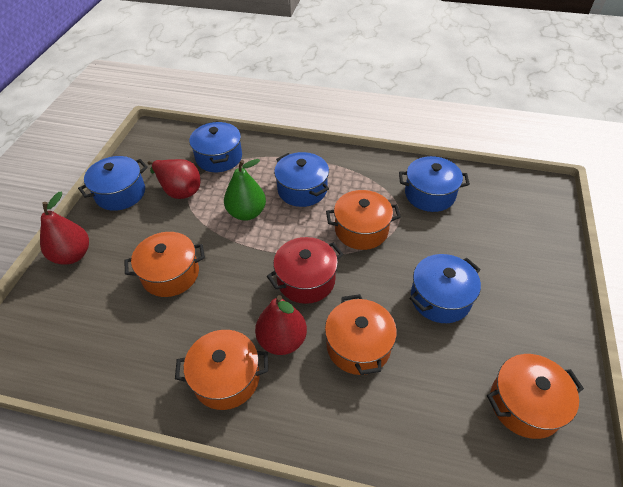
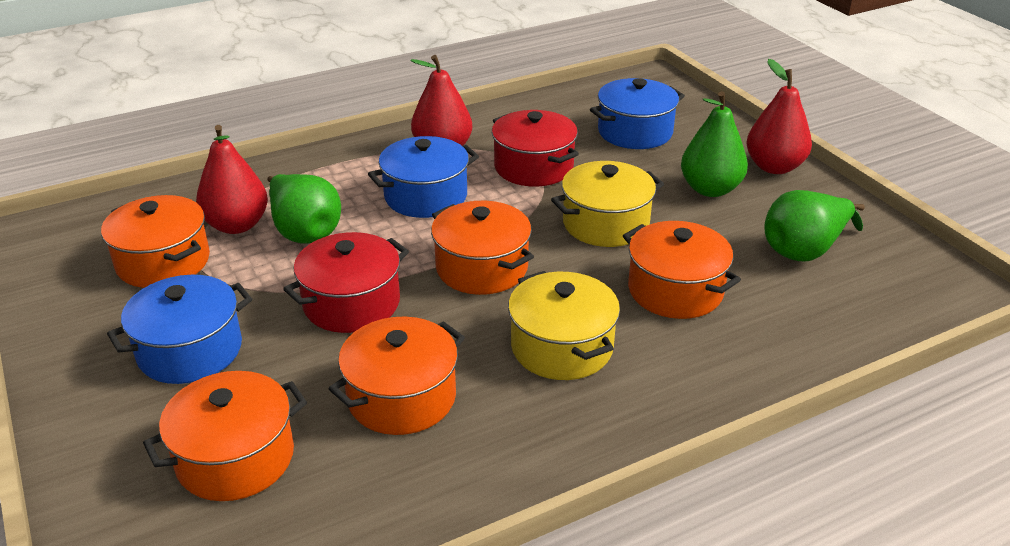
blue pot: 5 -> 3
green pear: 1 -> 3
red pot: 1 -> 2
yellow pot: 0 -> 2

